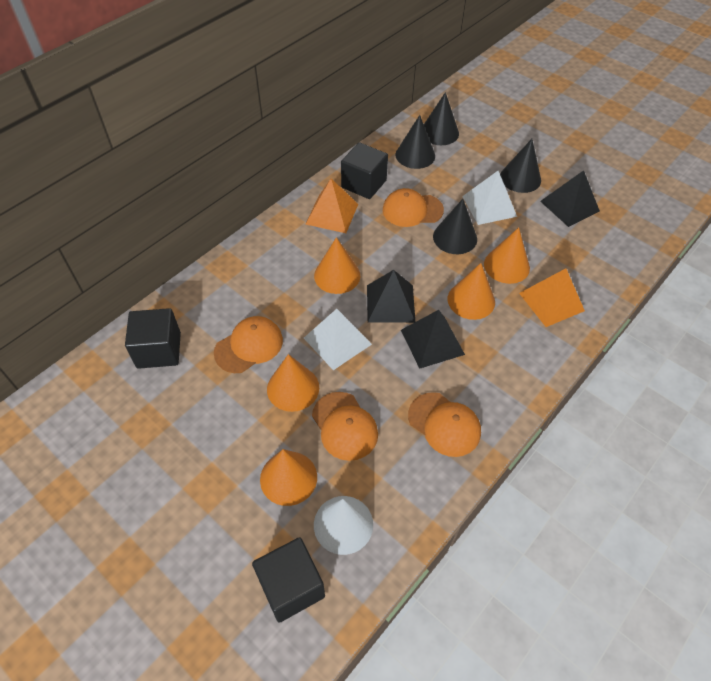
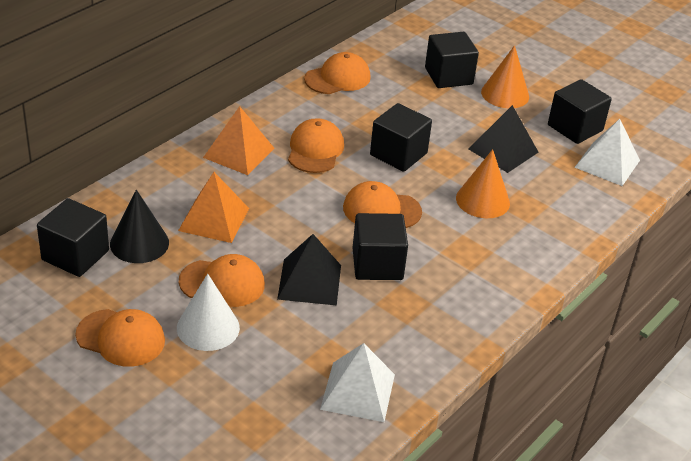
black cone: 4 -> 1
black cube: 3 -> 5
black pyramid: 3 -> 2
orange cap: 4 -> 5
orange cone: 5 -> 2

